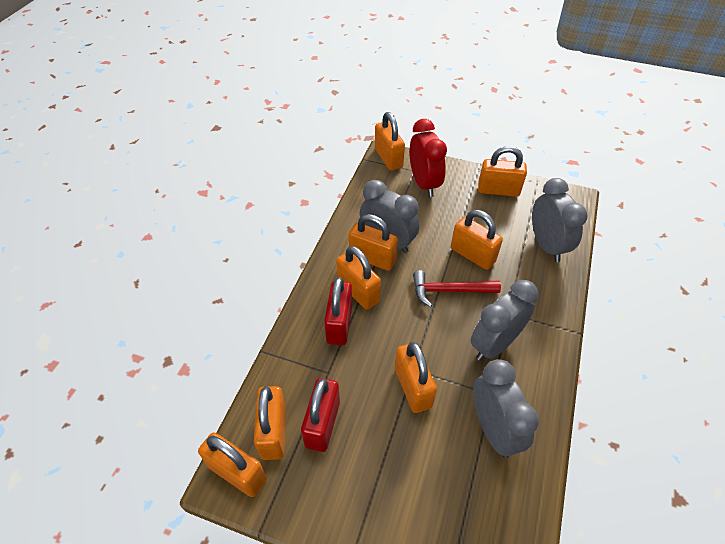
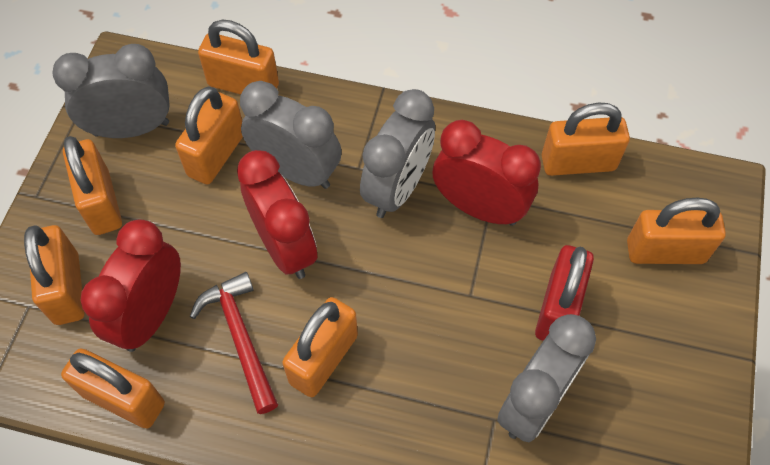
red clock: 1 -> 3
red padlock: 2 -> 1

